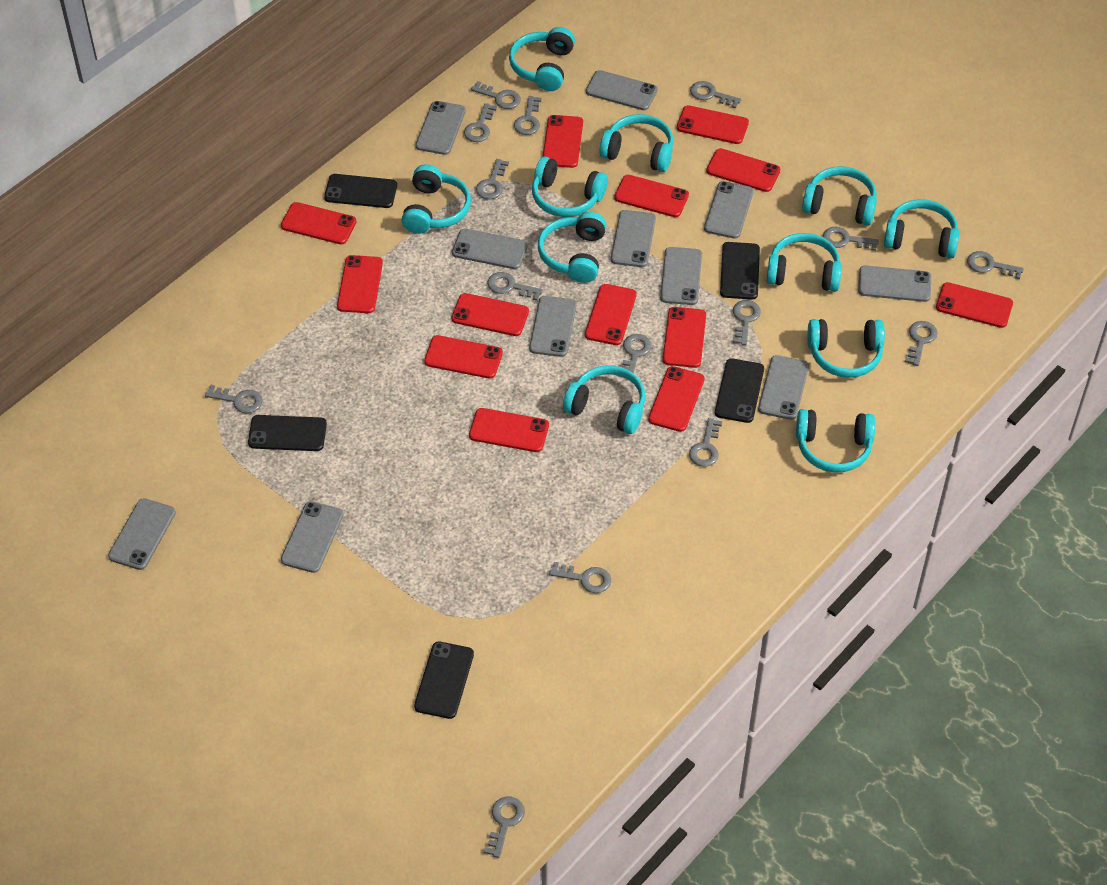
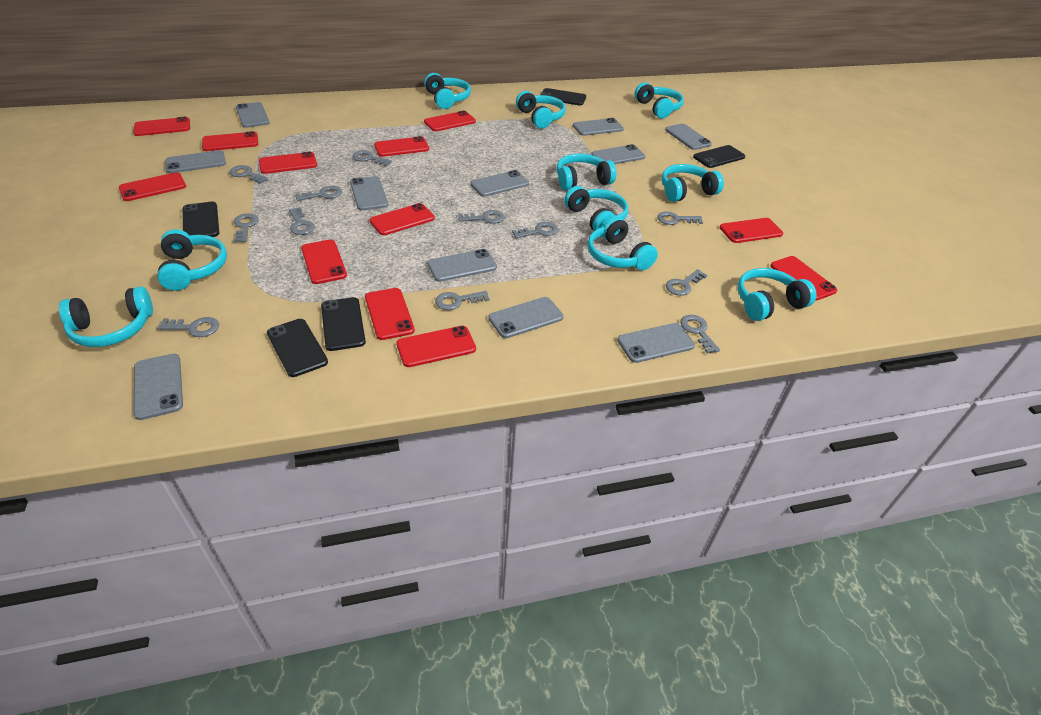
grey key: 15 -> 12
red phone: 13 -> 12
turquoise headphones: 11 -> 10

